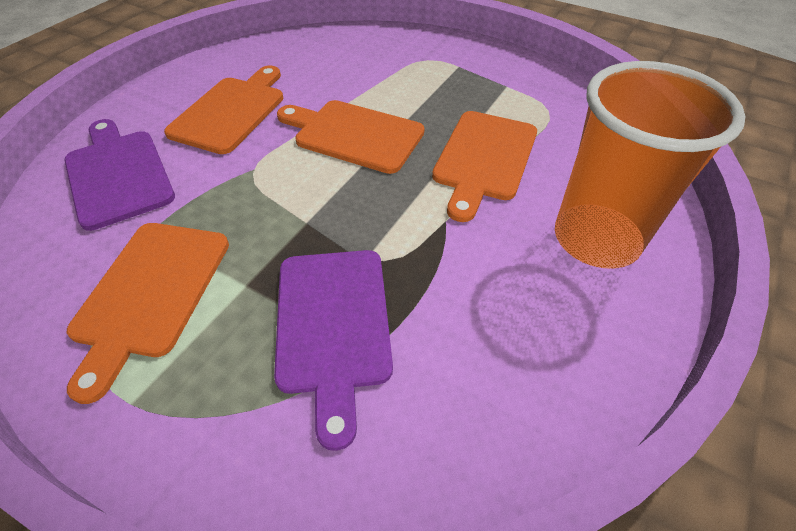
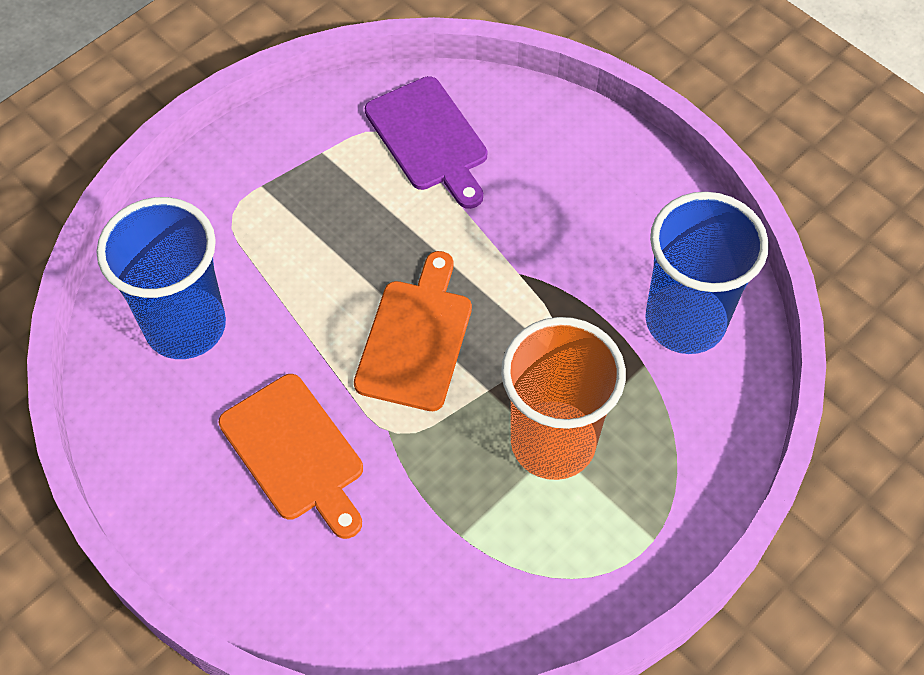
blue cup: 0 -> 2
orange cutting board: 4 -> 2
purple cutting board: 2 -> 1

